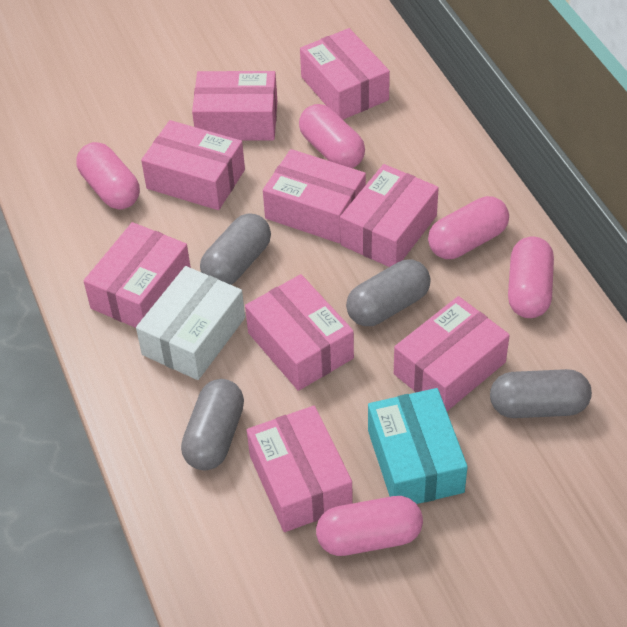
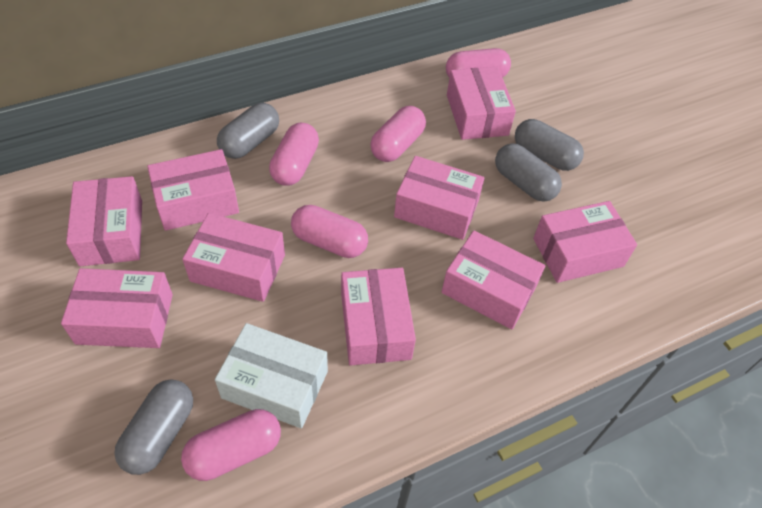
turquoise box: 1 -> 0

